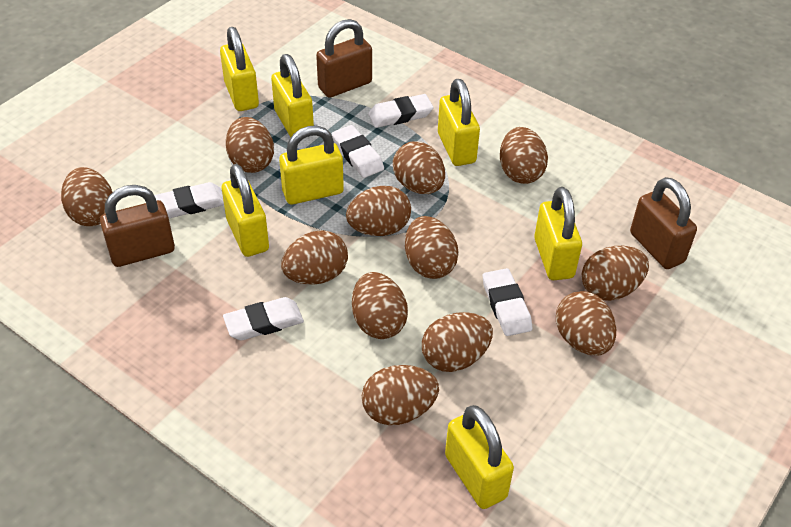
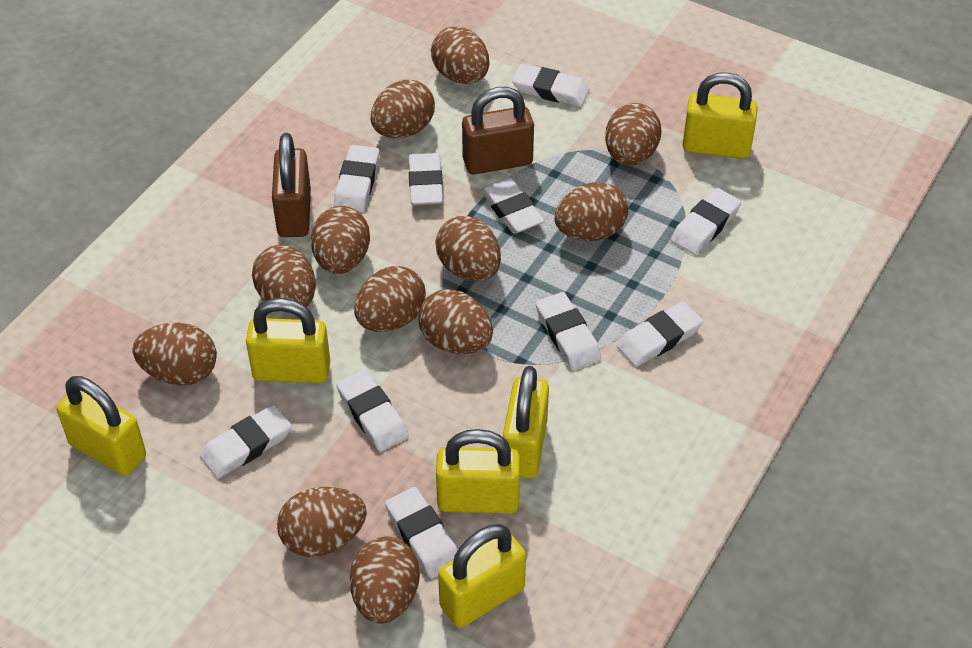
brown padlock: 3 -> 2
white eraser: 5 -> 10
yellow padlock: 7 -> 6

